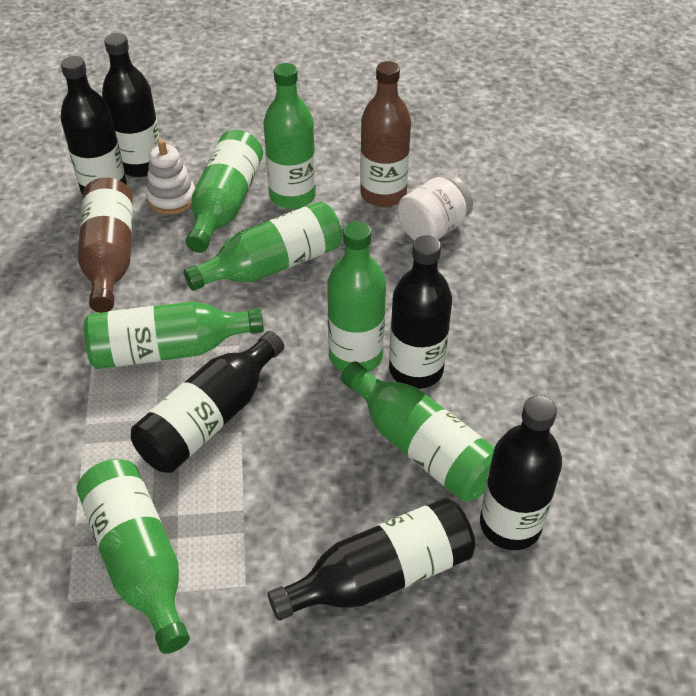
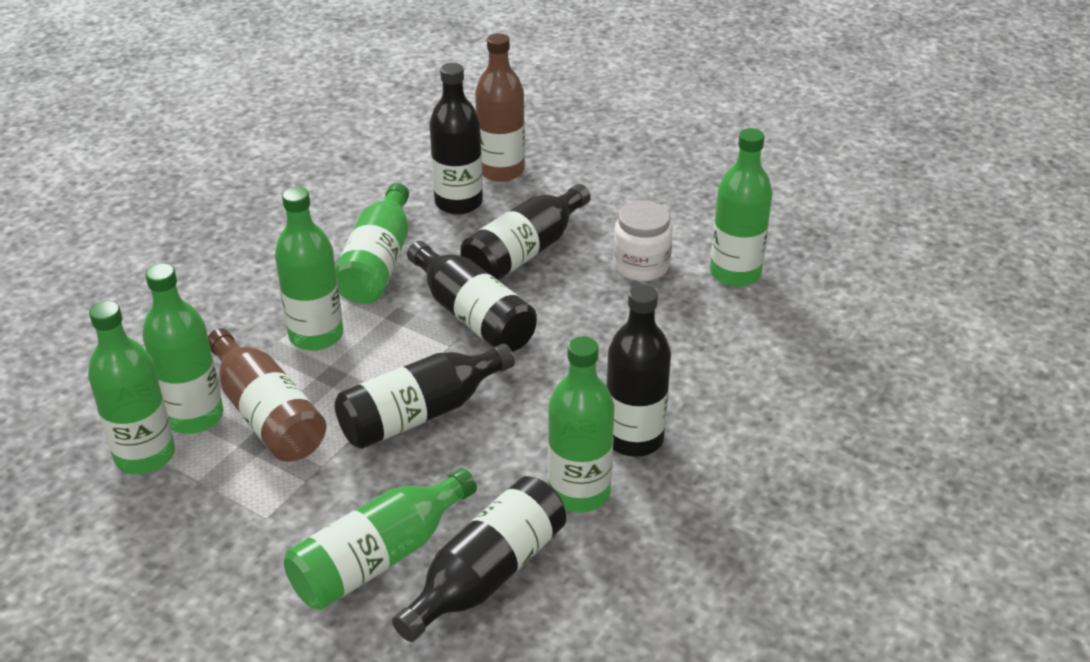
white stacking toy: 1 -> 0

